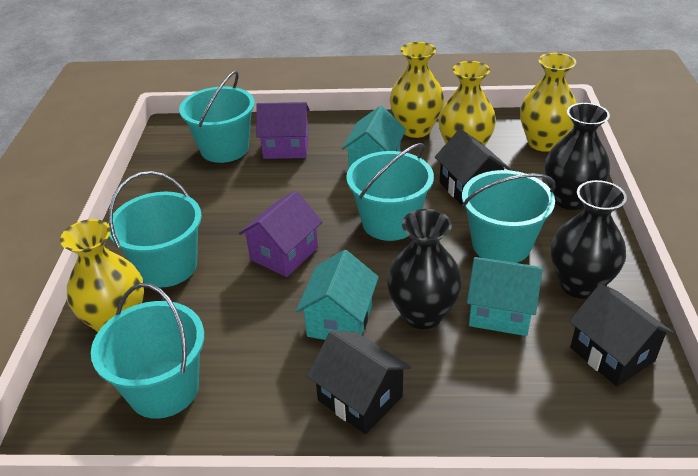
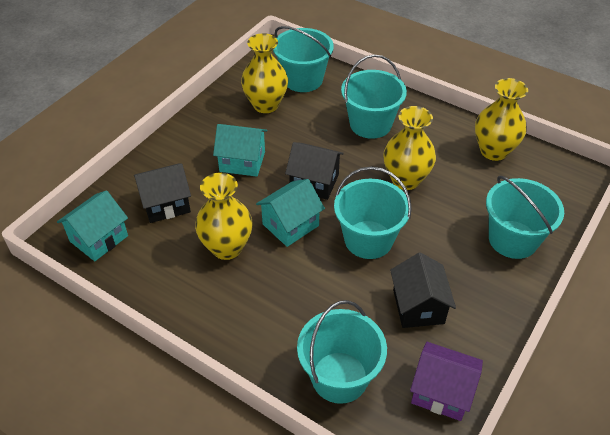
black vase: 3 -> 0
purple house: 2 -> 1

